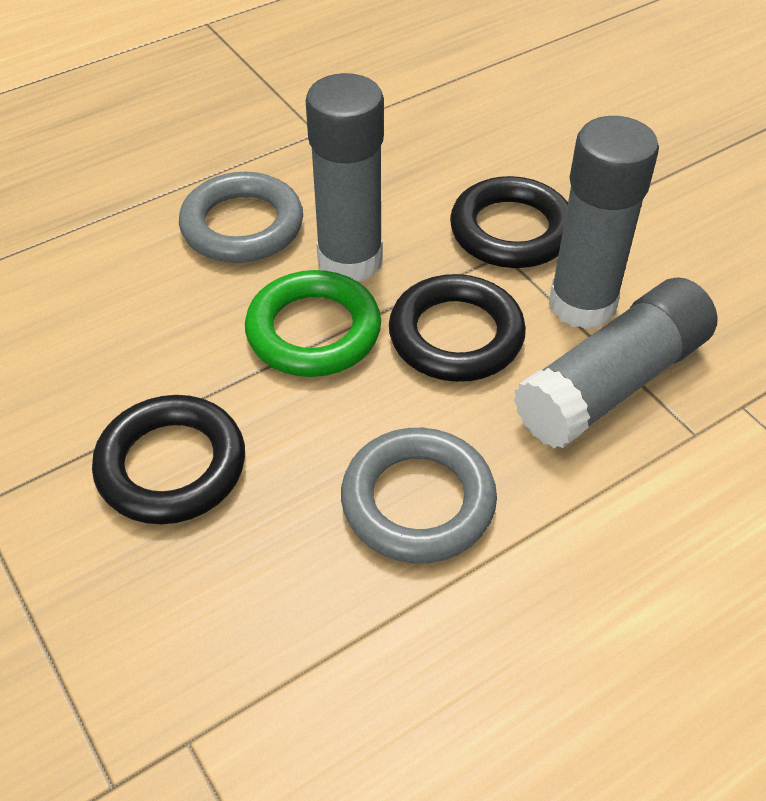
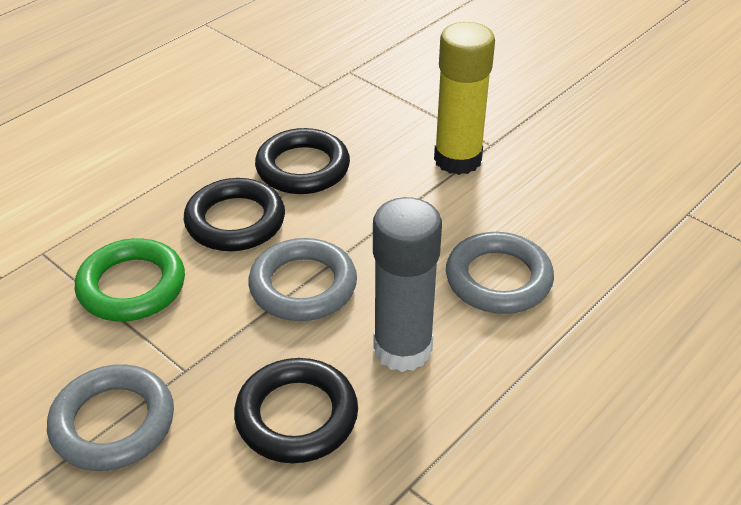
grey glue stick: 3 -> 1
grey ring: 2 -> 3
yellow glue stick: 0 -> 1

